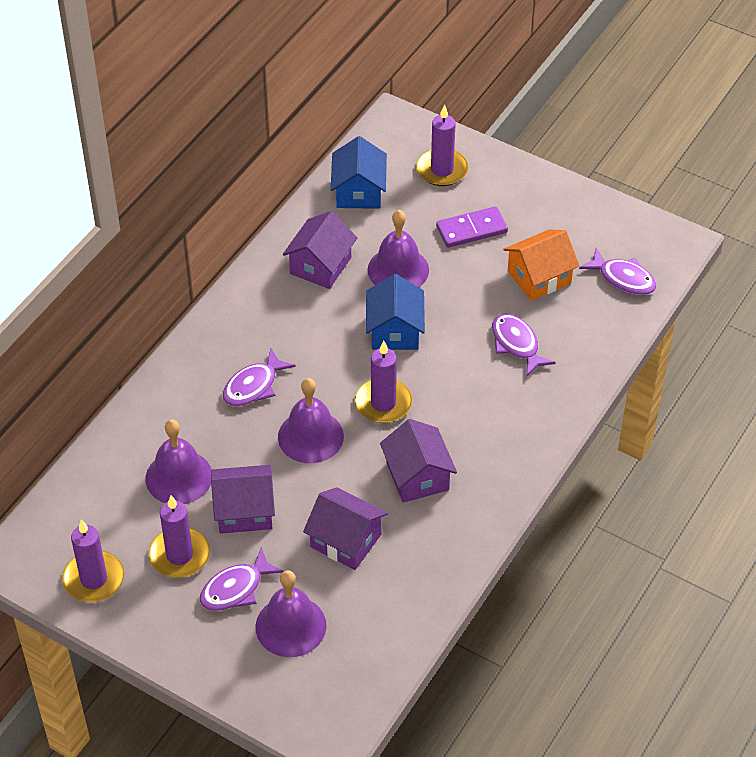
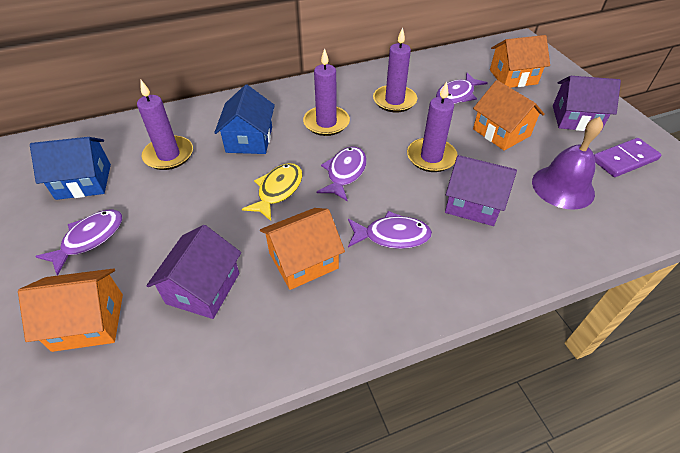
orange house: 1 -> 4
purple bell: 4 -> 1
purple house: 4 -> 3
yellow fish: 0 -> 1

